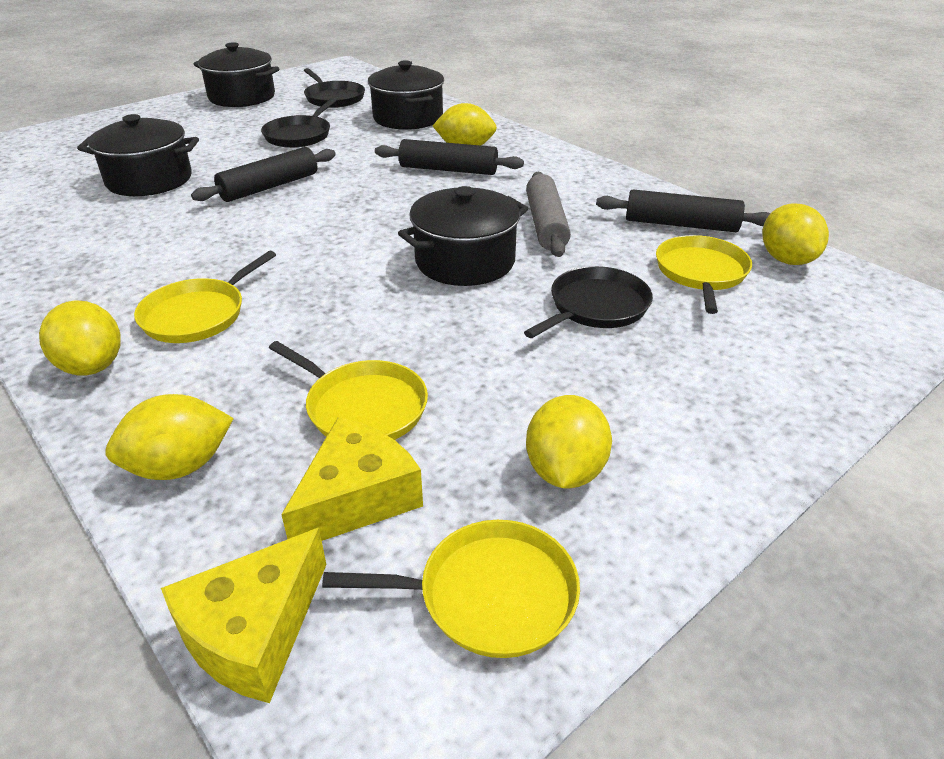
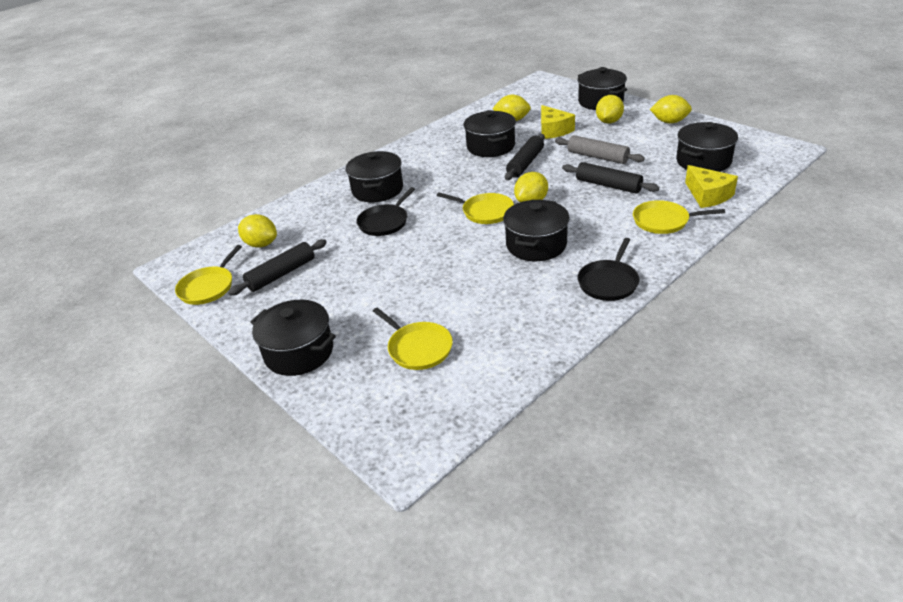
black pan: 3 -> 2
black pot: 4 -> 6

